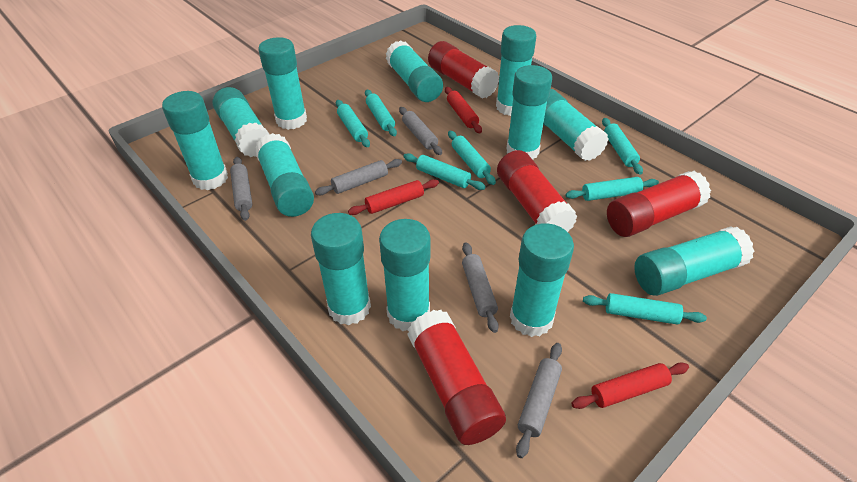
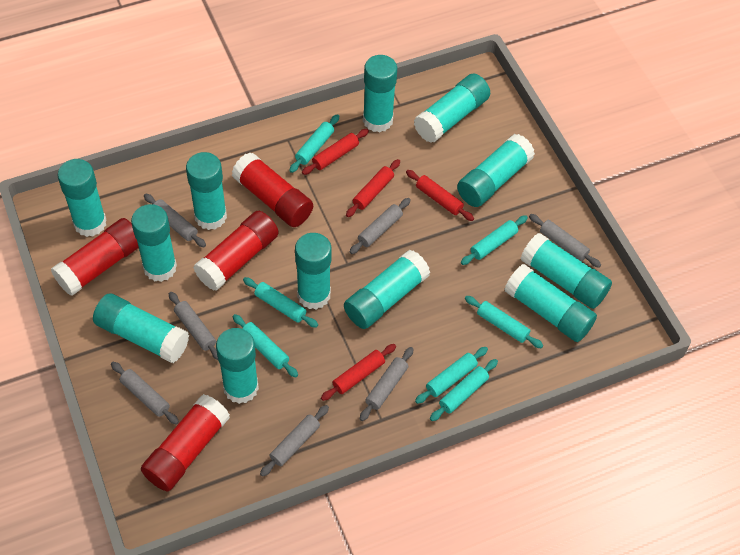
grey rolling pin: 5 -> 7
red rolling pin: 3 -> 4

